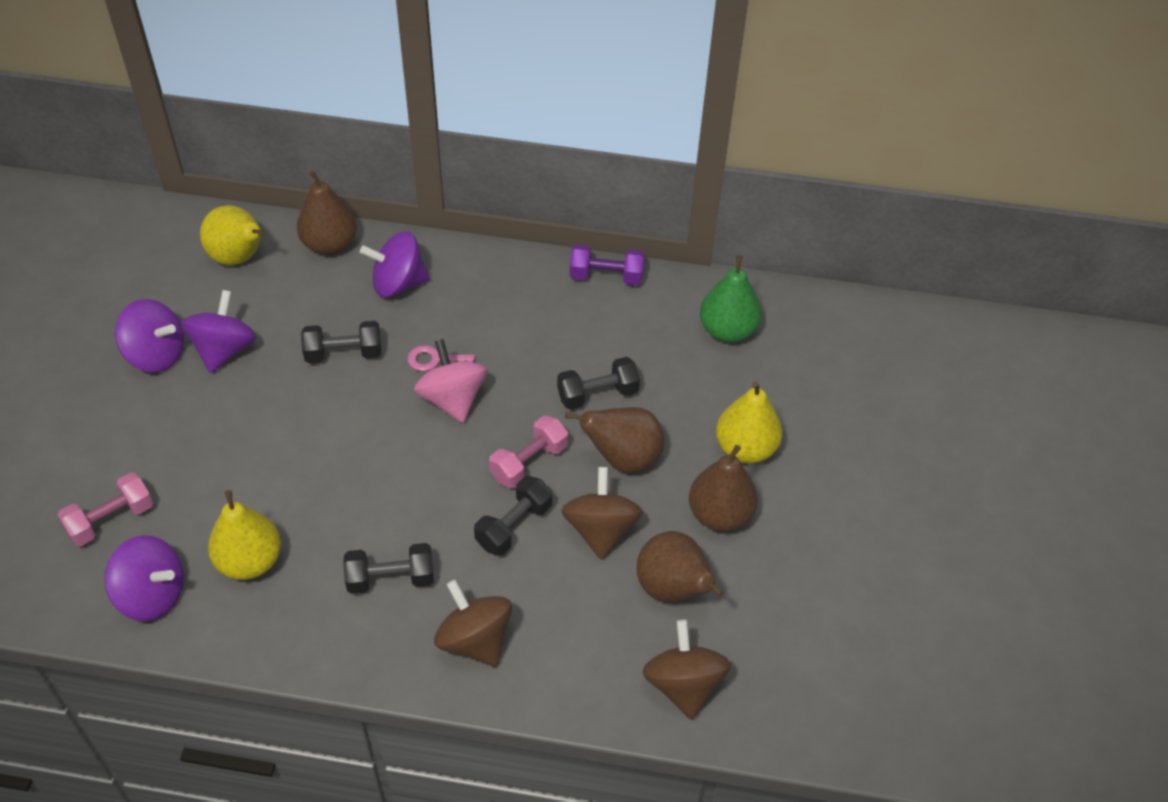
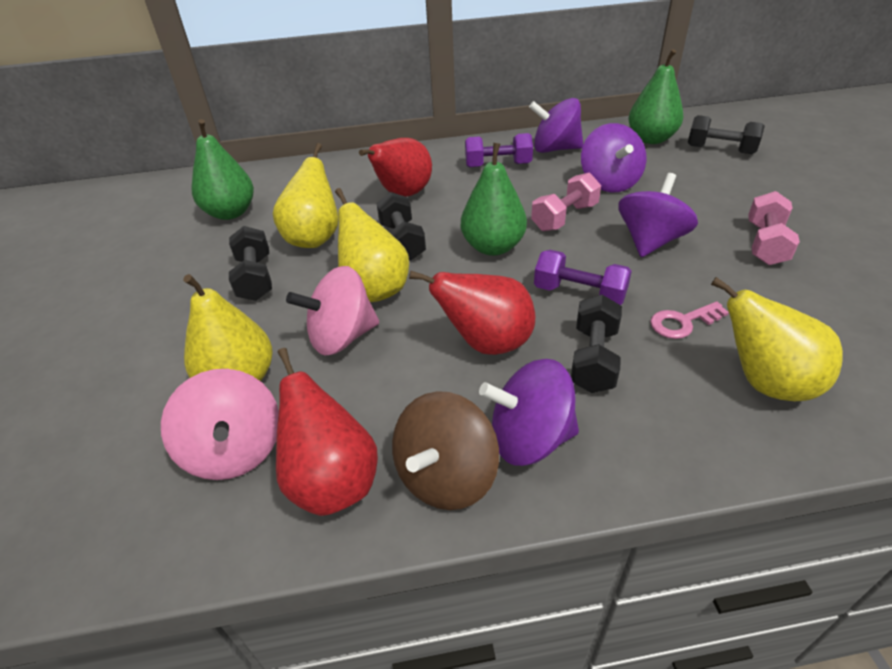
brown pear: 4 -> 0
brown spinning top: 3 -> 1
green pear: 1 -> 3
pink spinning top: 1 -> 2
purple dumbbell: 1 -> 2
red pear: 0 -> 3
yellow pear: 3 -> 4

